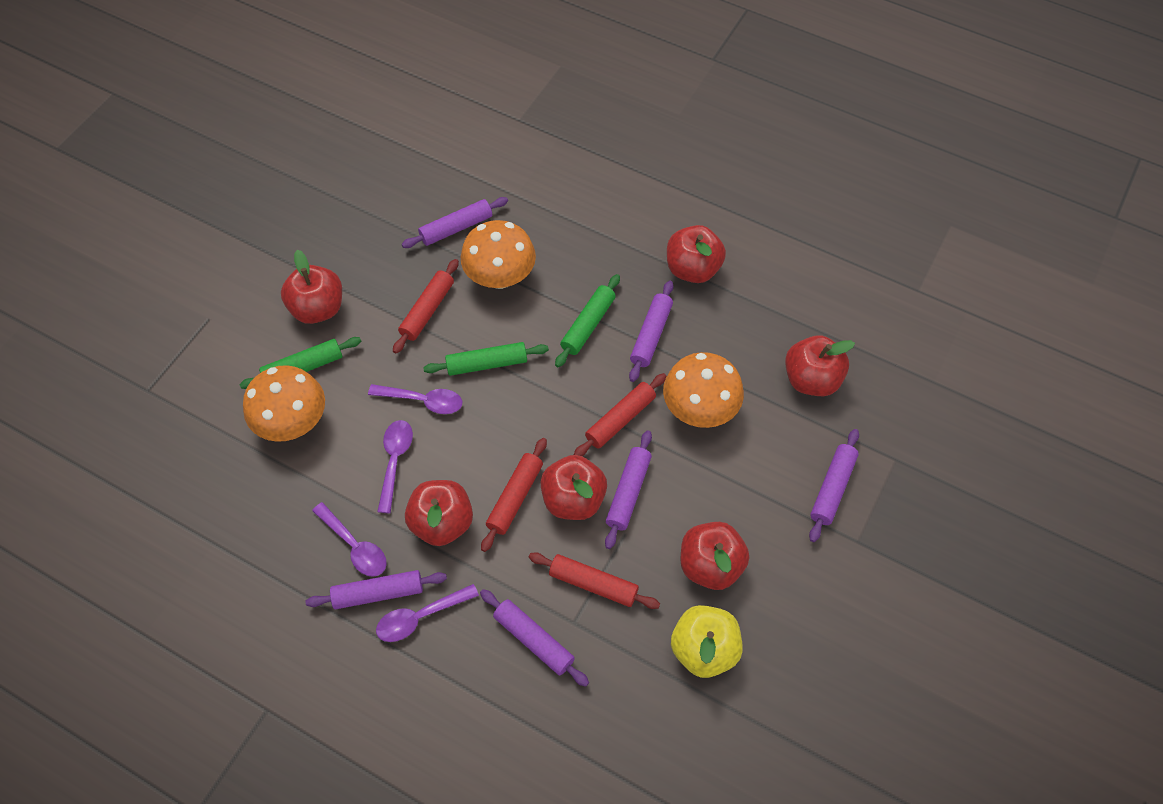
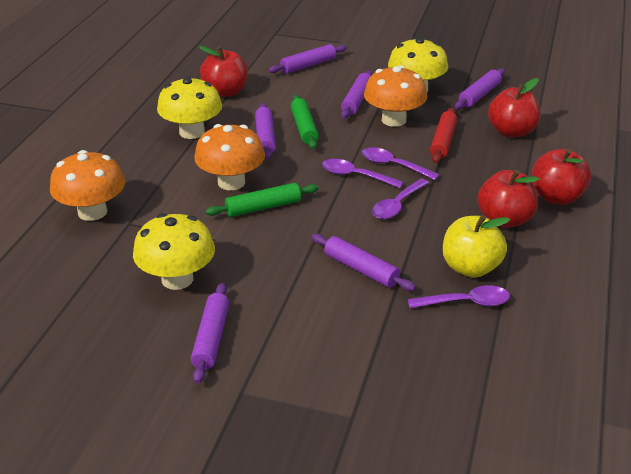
green rolling pin: 3 -> 2
red apple: 6 -> 4
red rolling pin: 4 -> 1
yellow mushroom: 0 -> 3

